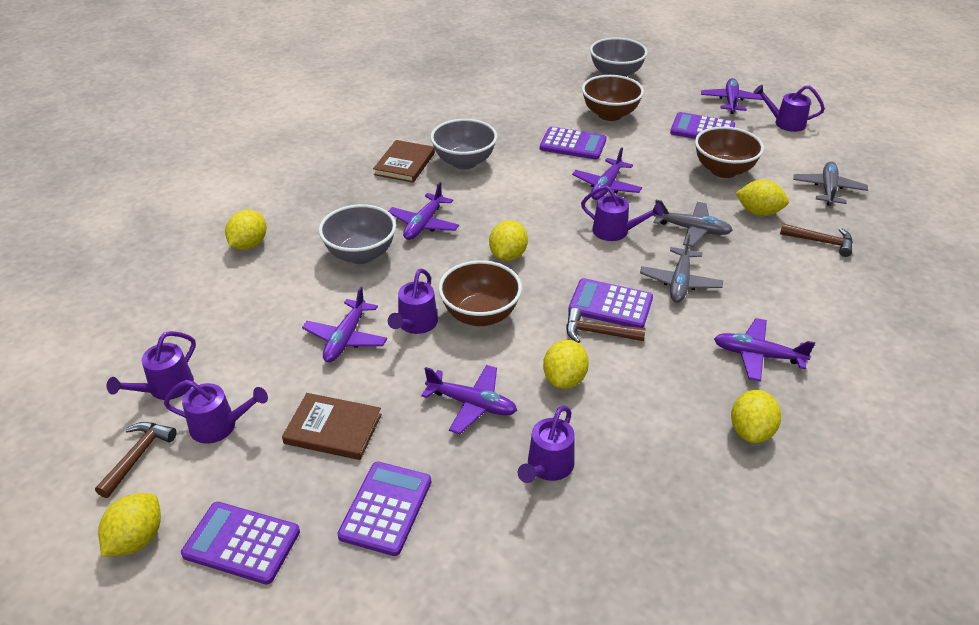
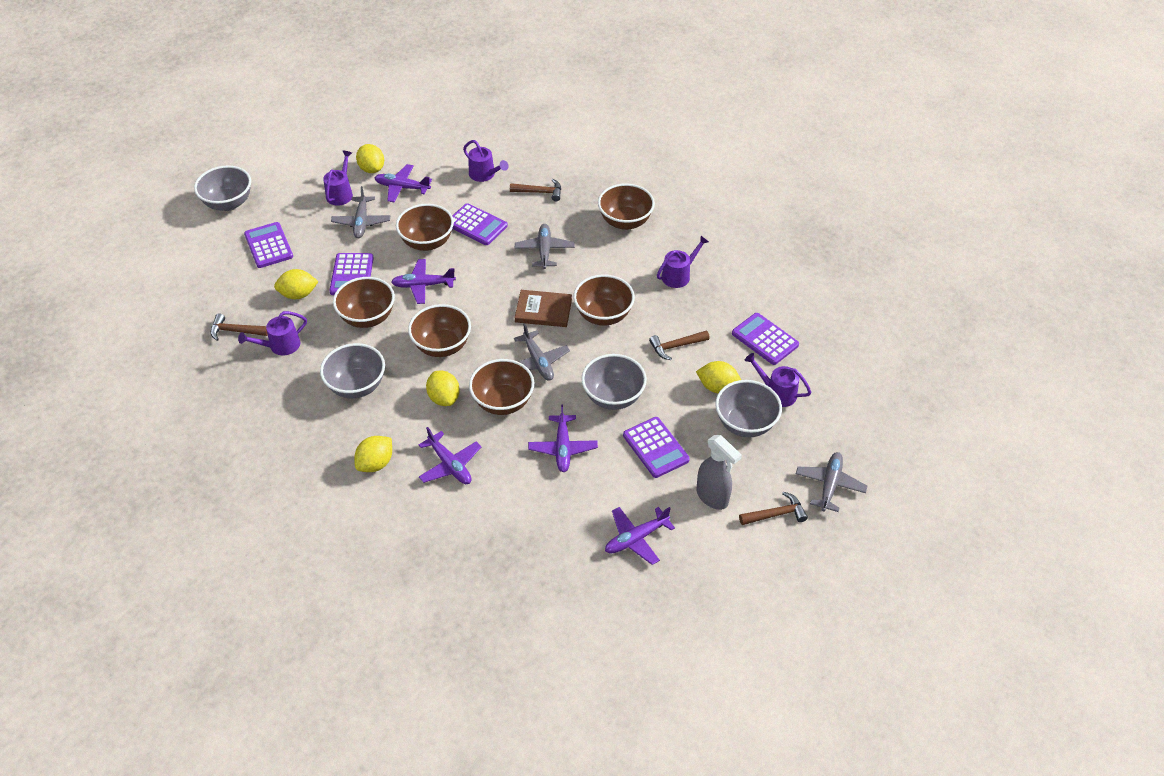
brown book: 2 -> 1
brown bowl: 3 -> 6
brown hammer: 3 -> 4
grey bowl: 3 -> 4
grey plane: 3 -> 4
grey spray bottle: 0 -> 1
purple plane: 6 -> 5
purple watering can: 6 -> 5
yellow lemon: 6 -> 5

